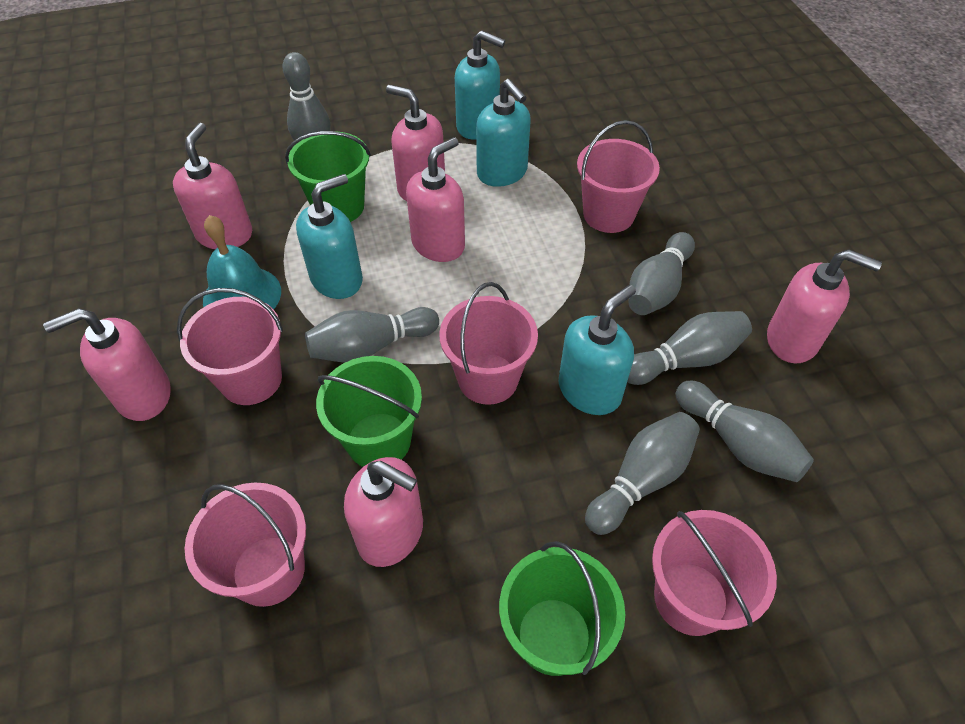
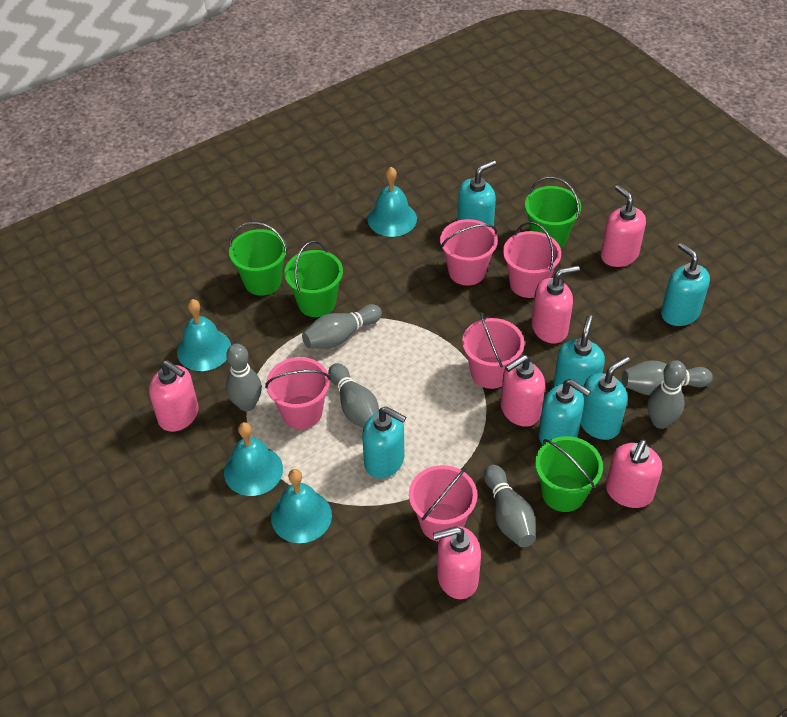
green bucket: 3 -> 4
turquoise bell: 1 -> 4
turquoise soap dispenser: 4 -> 6

